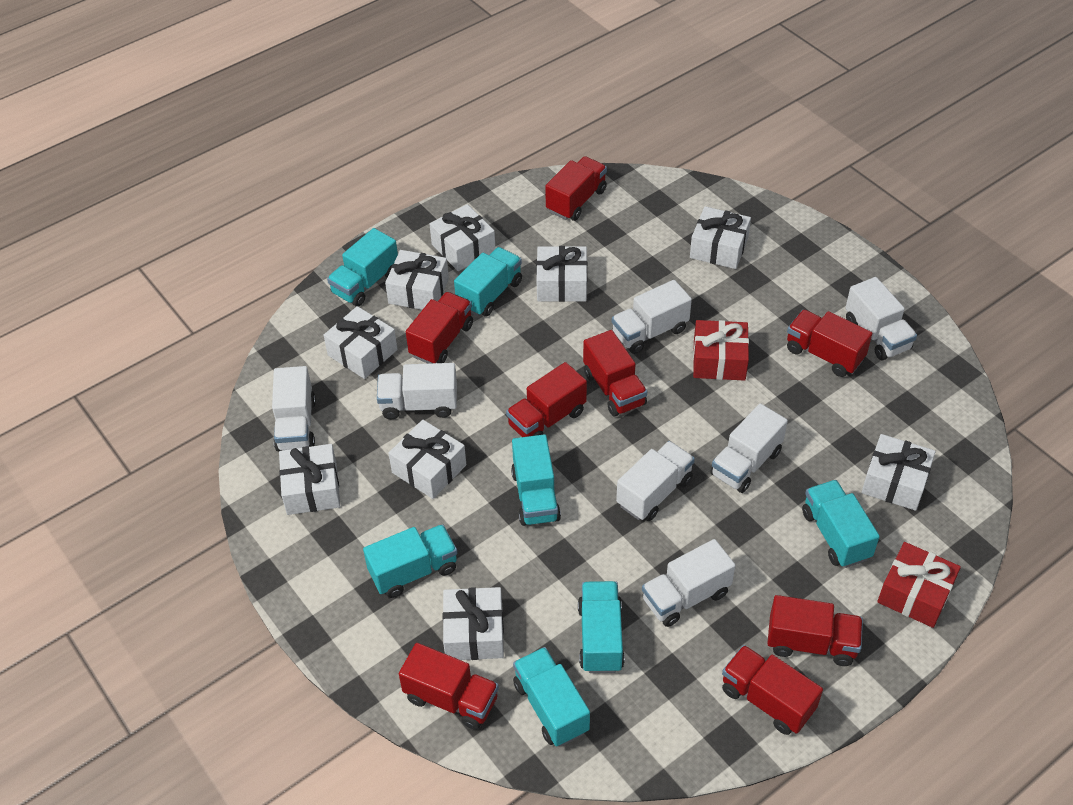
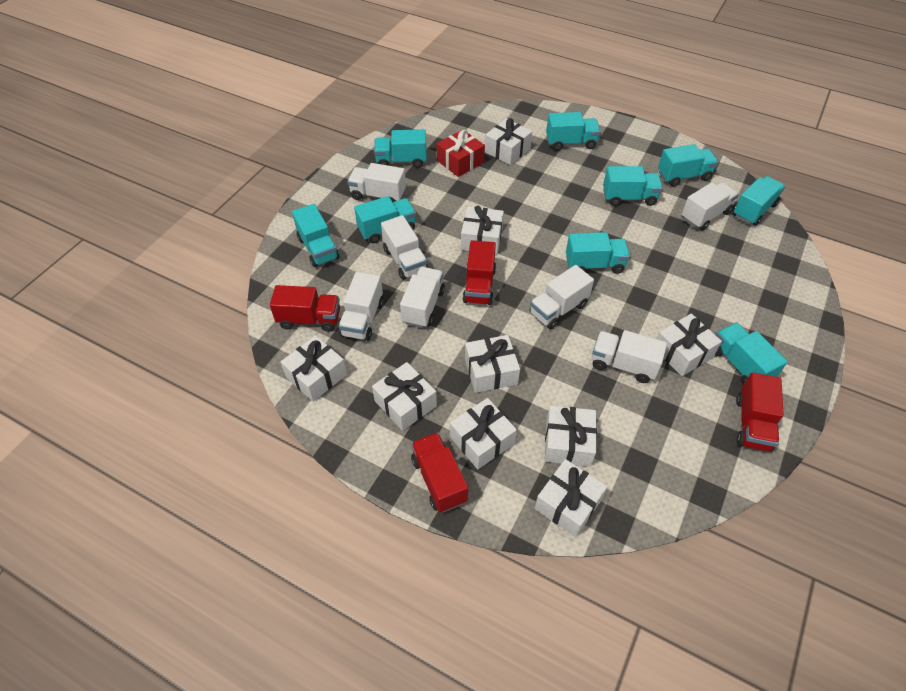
red gift: 2 -> 1
red truck: 8 -> 4
turquoise truck: 7 -> 9

